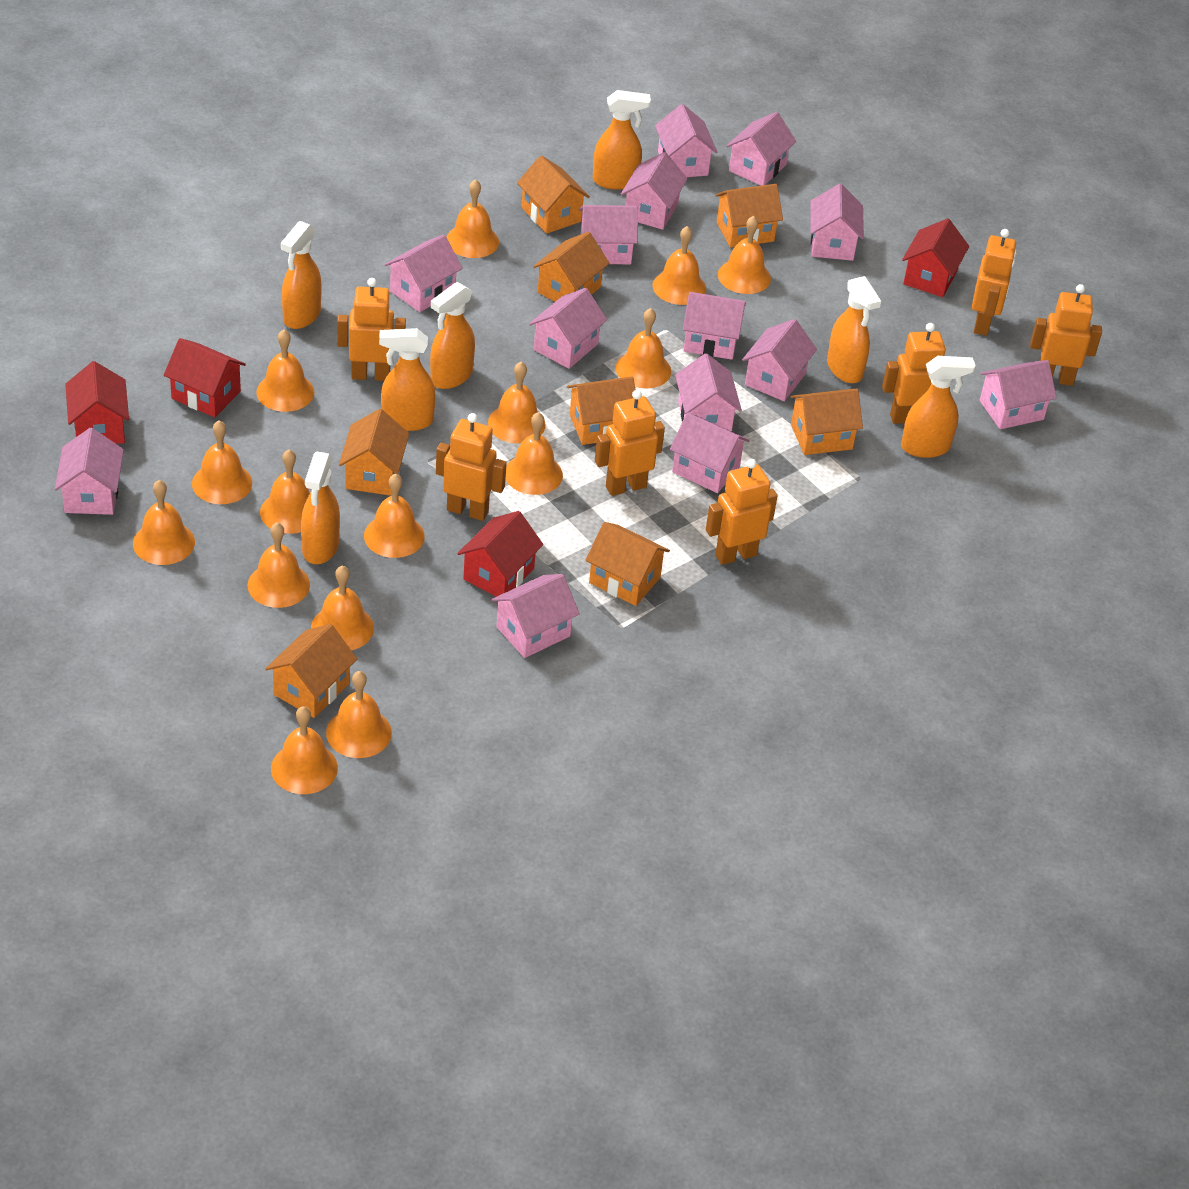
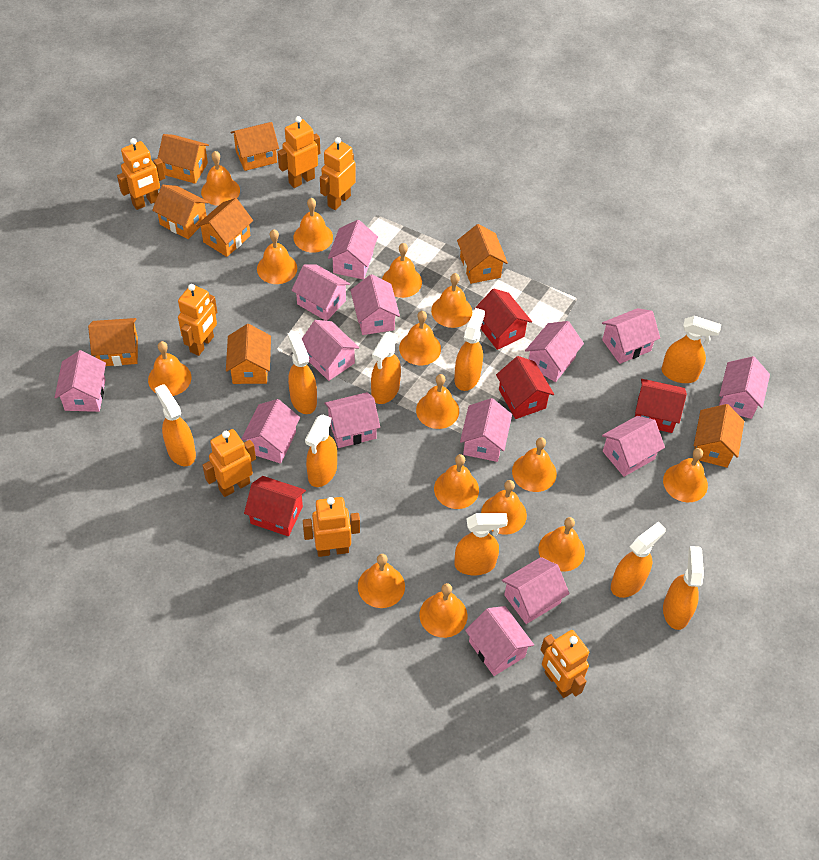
orange spray bottle: 7 -> 9

